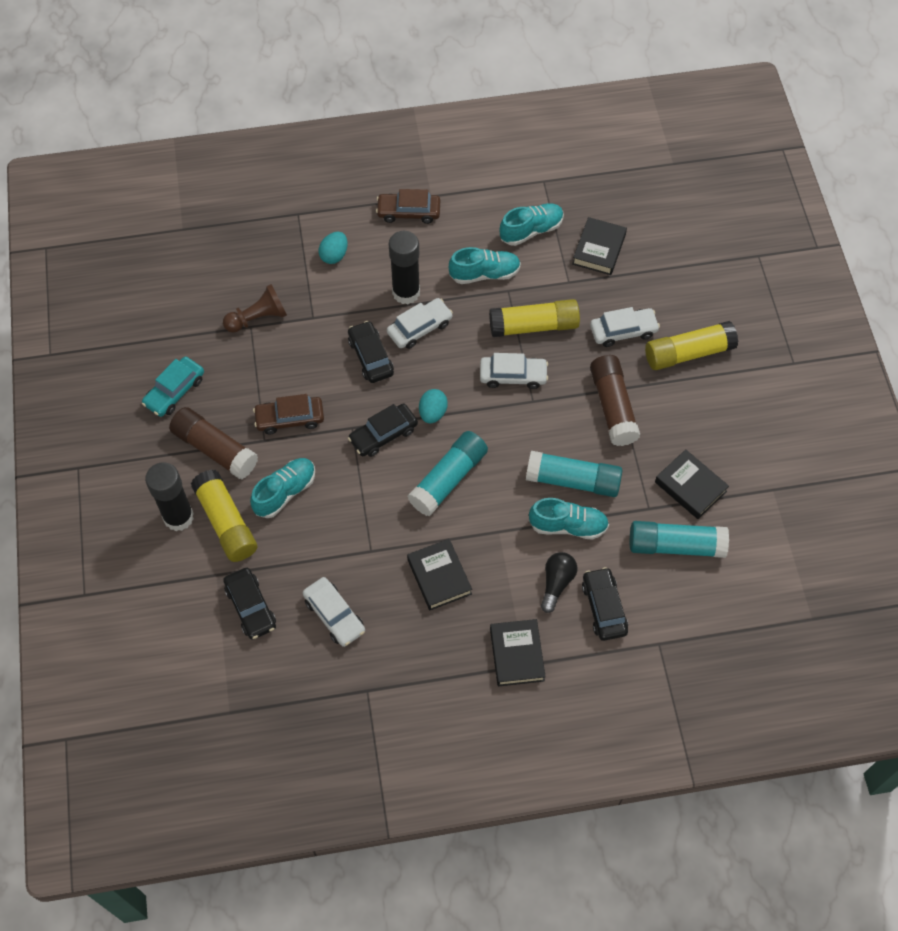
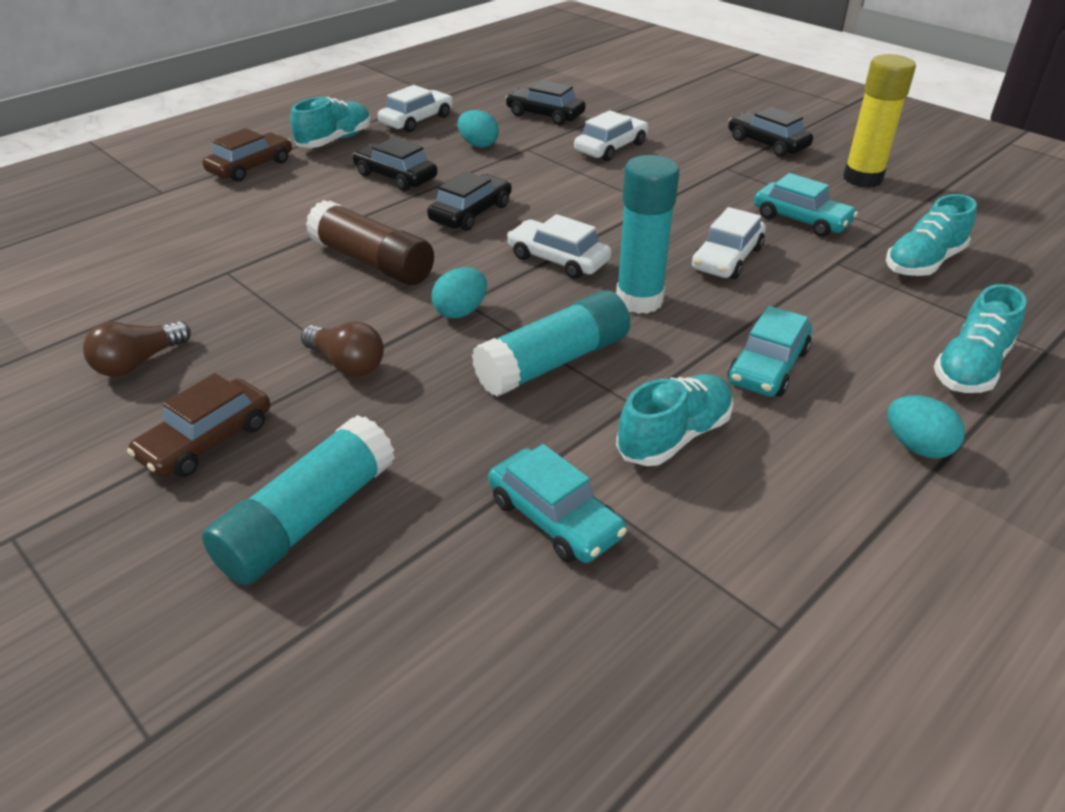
black book: 4 -> 0
black glue stick: 2 -> 0
black light bulb: 1 -> 0
brown glue stick: 2 -> 1
brown light bulb: 0 -> 2
brown pawn: 1 -> 0
turquoise car: 1 -> 3
turquoise egg: 2 -> 3
yellow glue stick: 3 -> 1

